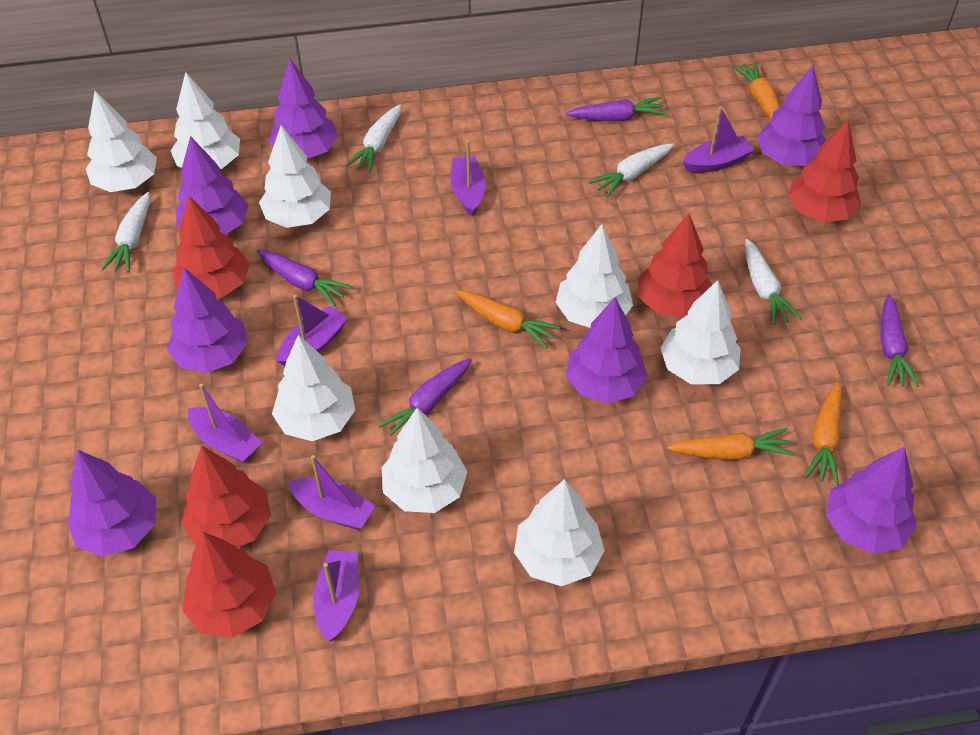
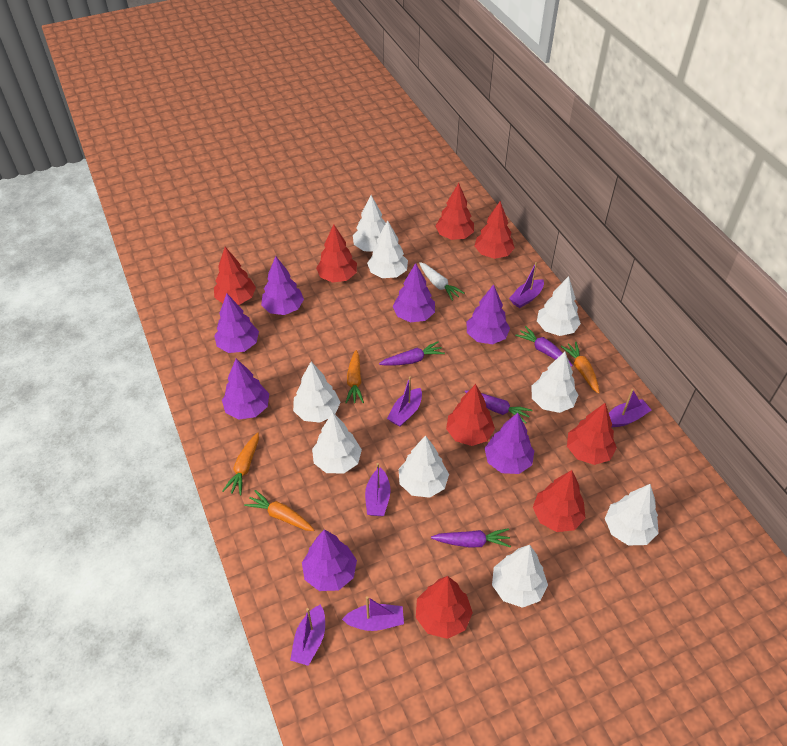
red tree: 5 -> 8
white carrot: 4 -> 1
white tree: 8 -> 9

